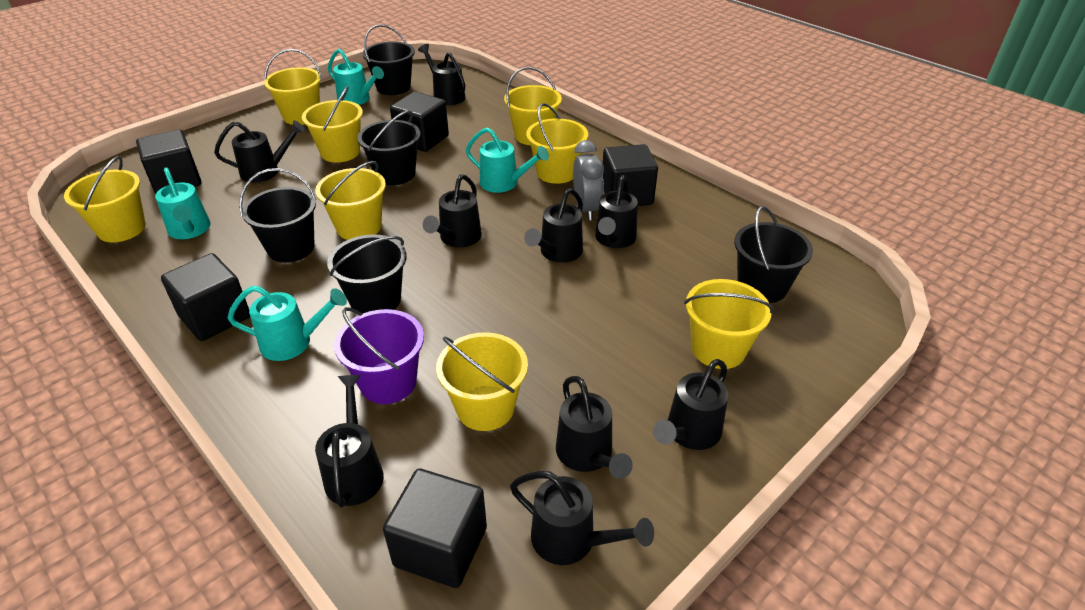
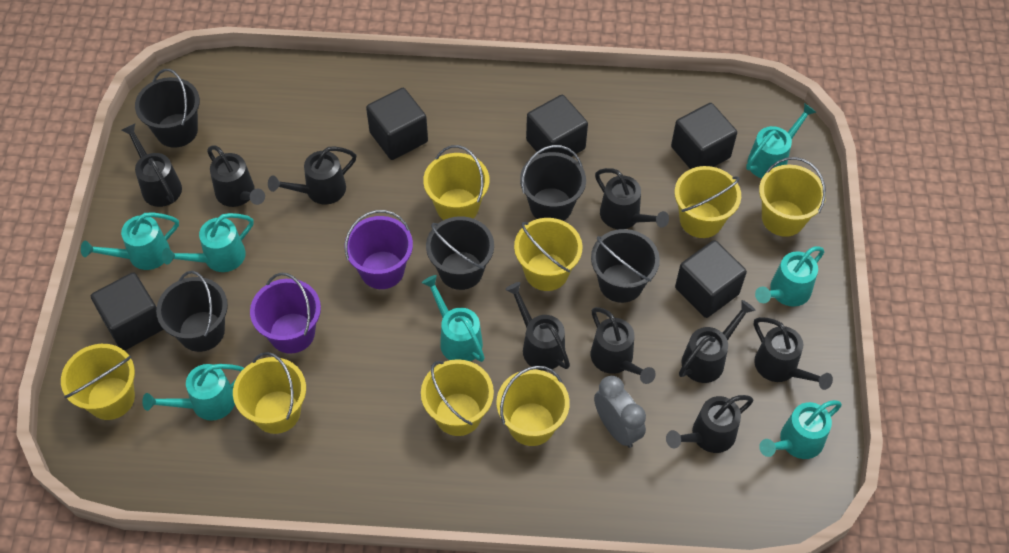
purple bucket: 1 -> 2
turquoise watering can: 4 -> 7

